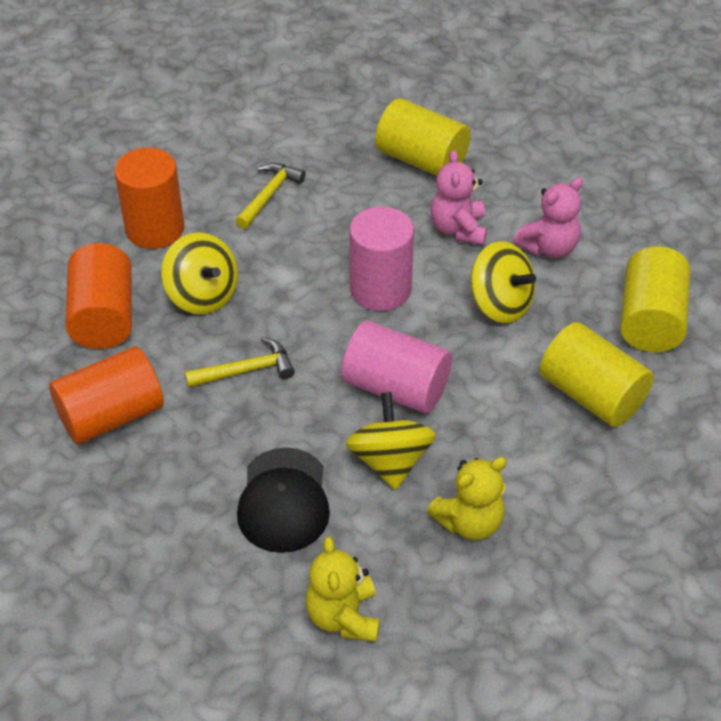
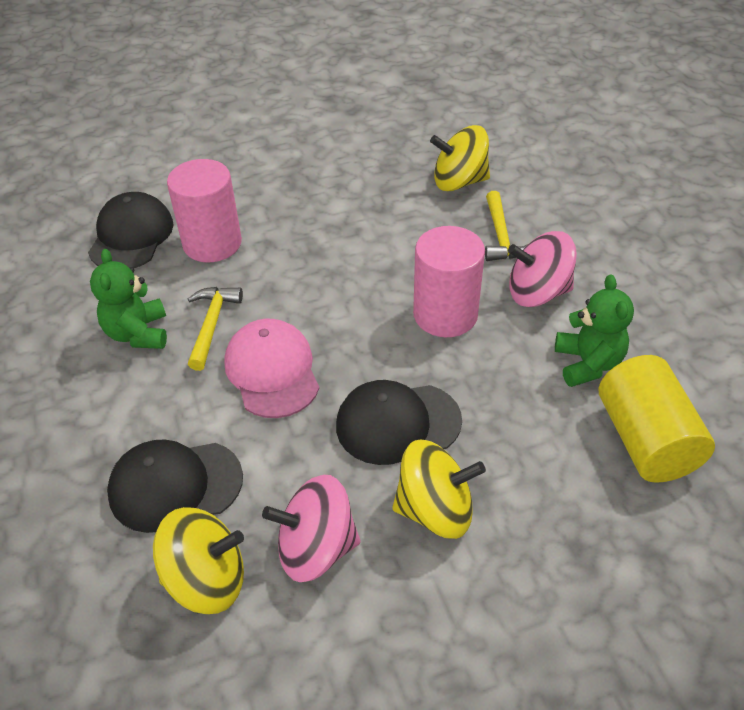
black cap: 1 -> 3
green teddy bear: 0 -> 2
orange cylinder: 3 -> 0
pink cap: 0 -> 1
pink spinning top: 0 -> 2
pink teddy bear: 2 -> 0
yellow cylinder: 3 -> 1
yellow teddy bear: 2 -> 0

